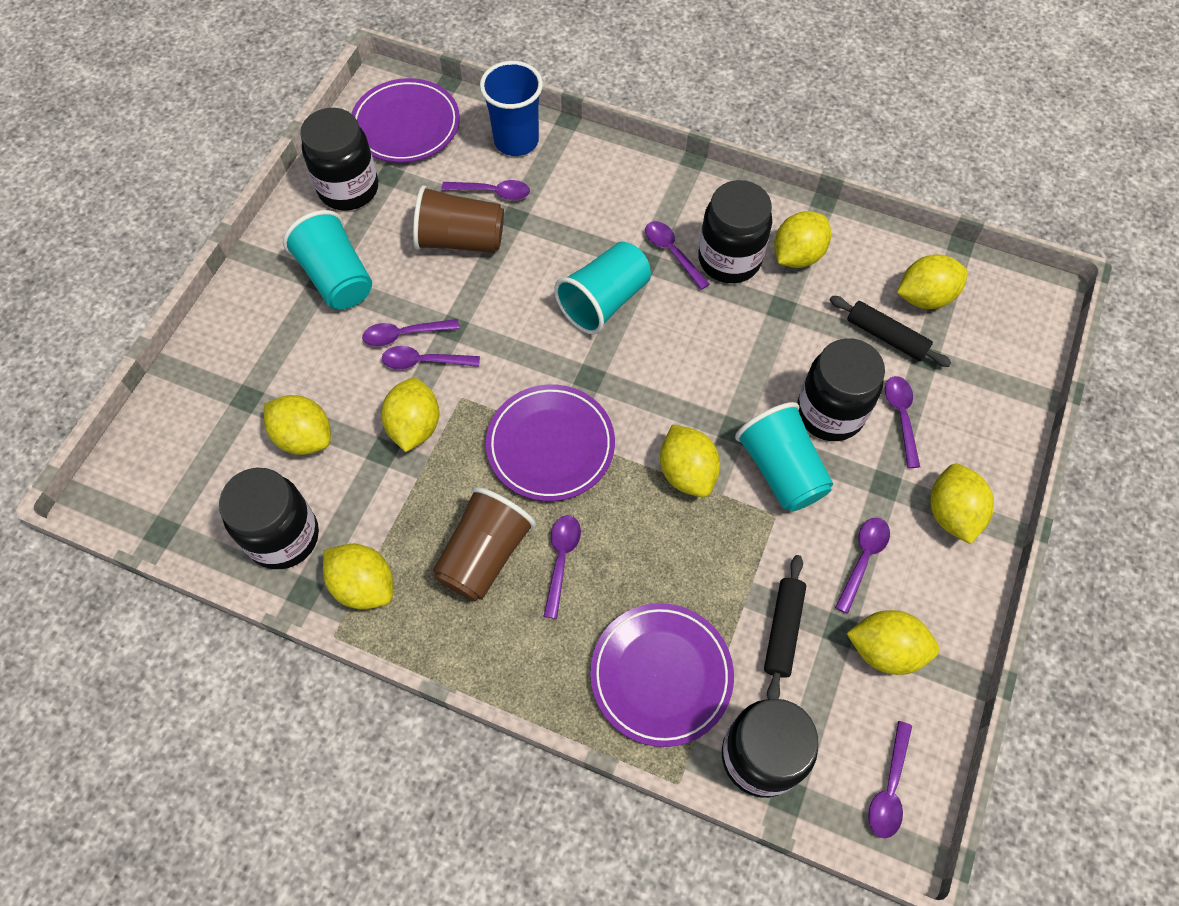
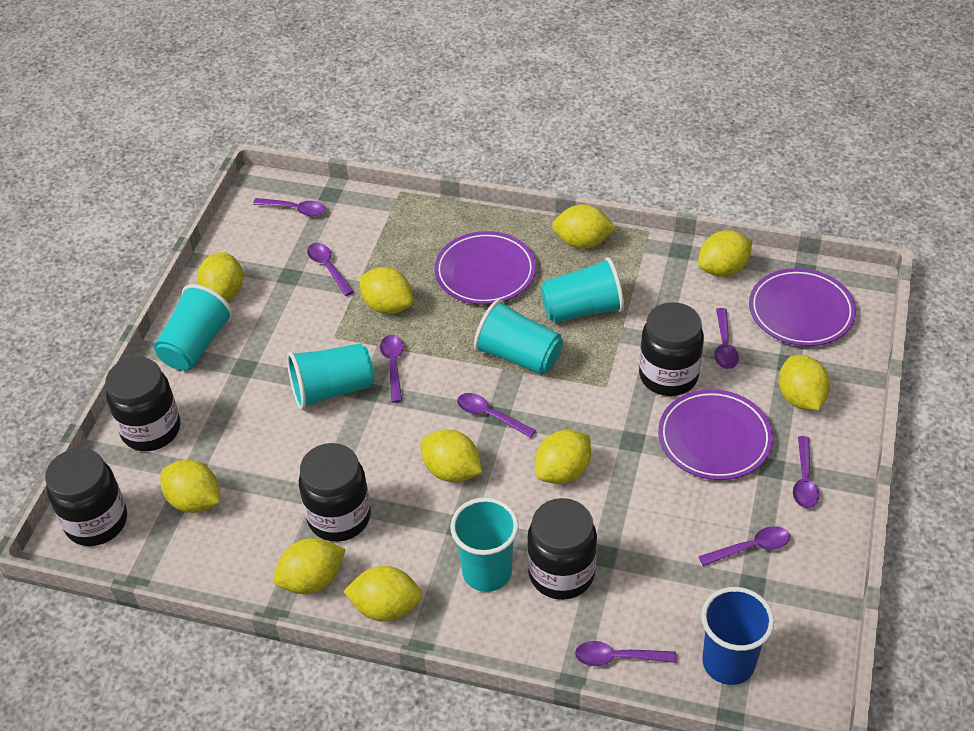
black rolling pin: 2 -> 0
brown cup: 2 -> 0
turquoise cup: 3 -> 5
yellow lemon: 8 -> 10

